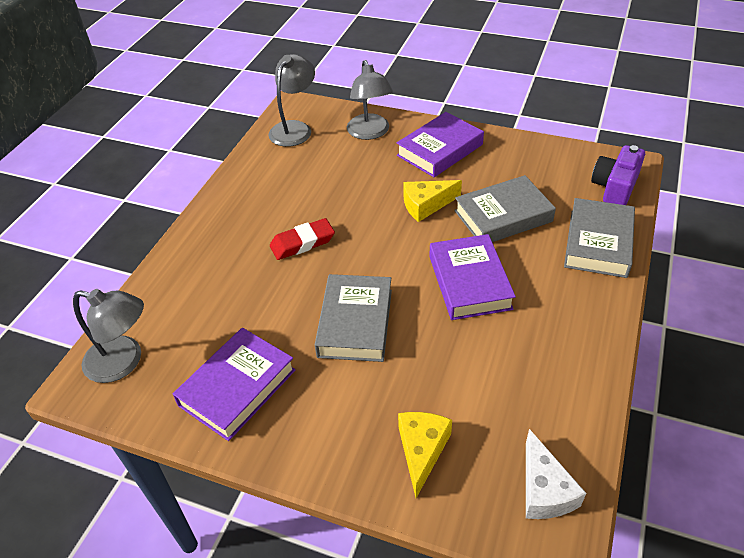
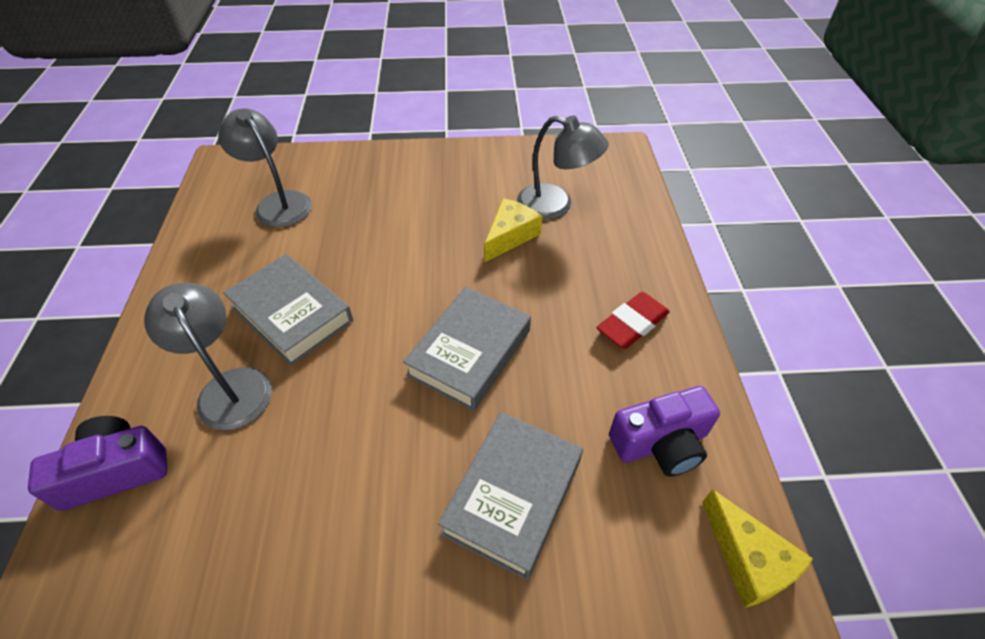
purple book: 3 -> 0
purple camera: 1 -> 2
white cheese: 1 -> 0

